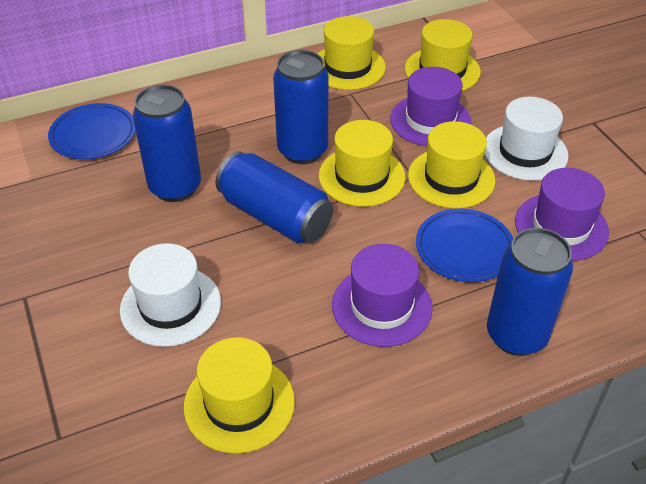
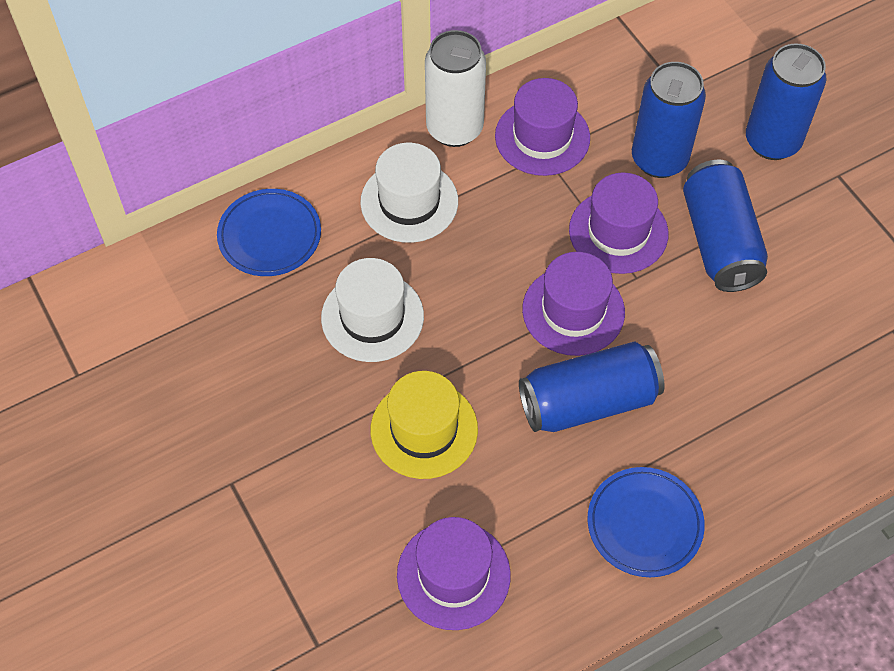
purple hat: 3 -> 4
white can: 0 -> 1
yellow hat: 5 -> 1

